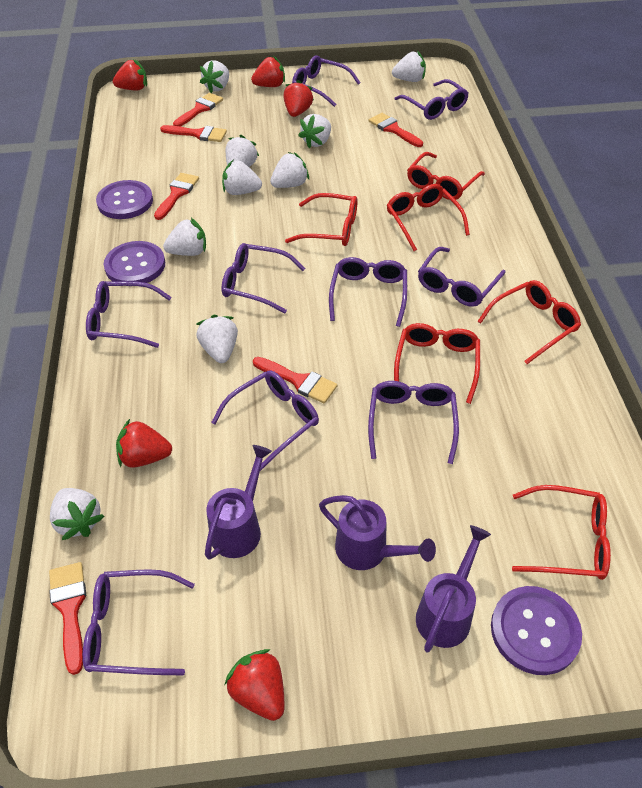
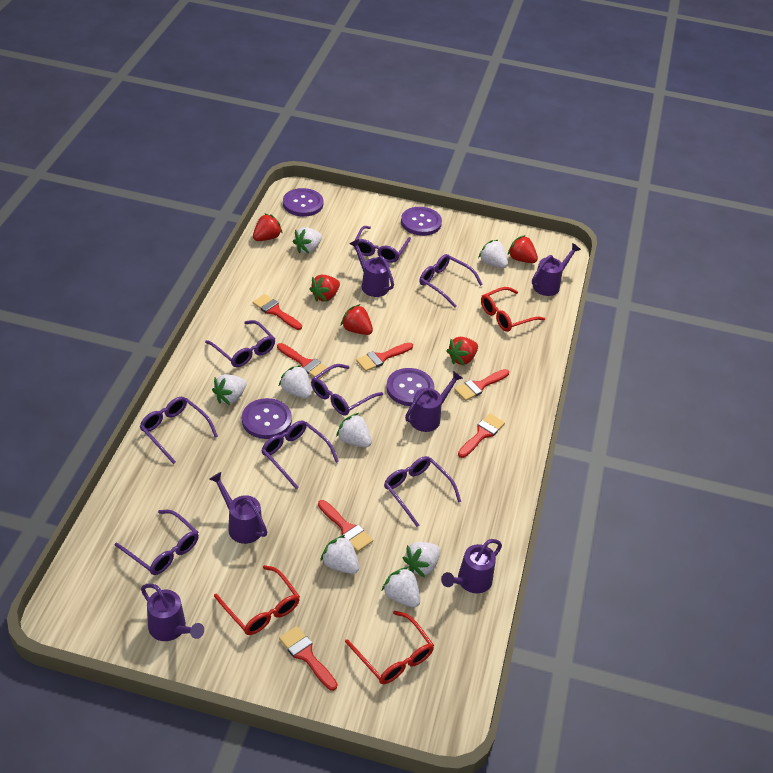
purple button: 3 -> 4
purple glasses: 9 -> 8
purple watering can: 3 -> 6
red brush: 6 -> 7
red glasses: 6 -> 3
white strawberry: 9 -> 8

